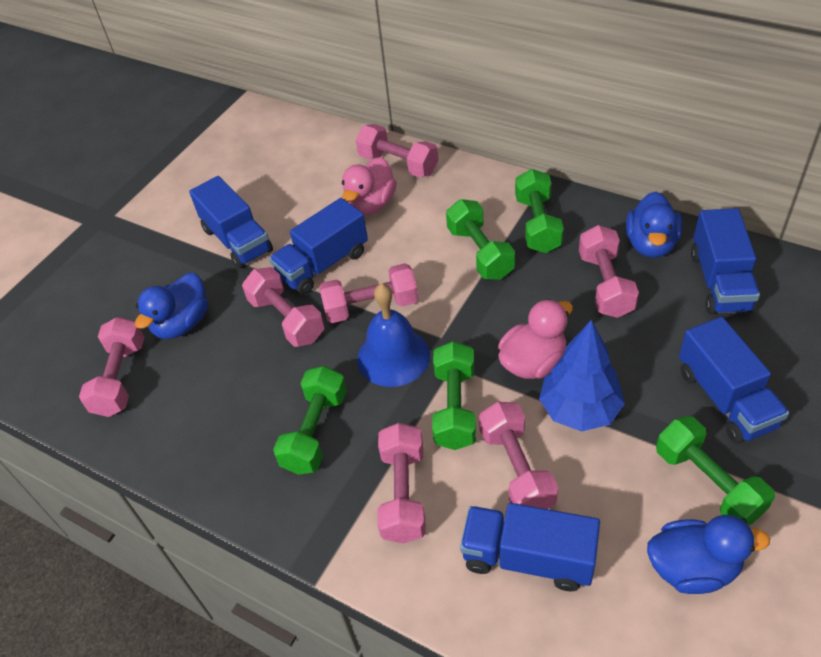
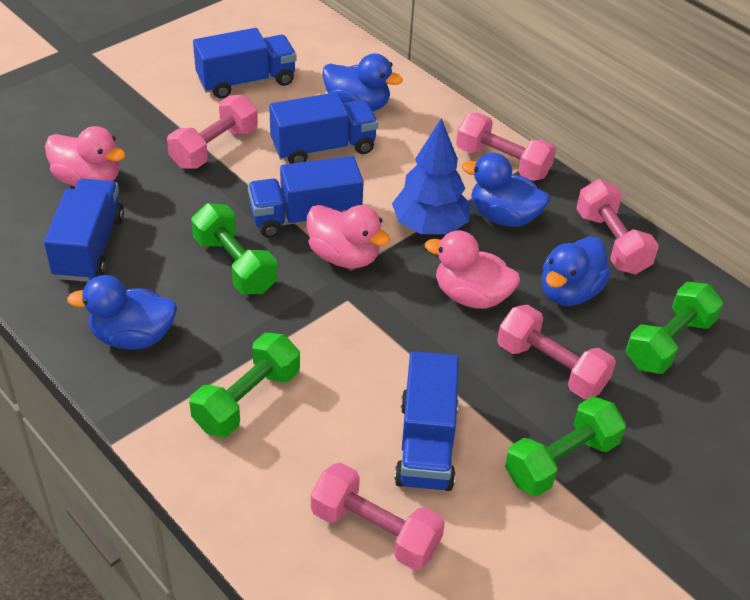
blue bell: 1 -> 0
blue duck: 3 -> 4
green dumbbell: 5 -> 4
pink duck: 2 -> 3
pink dumbbell: 7 -> 5

